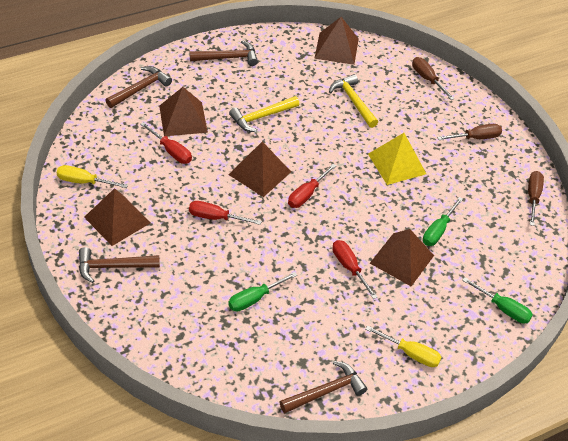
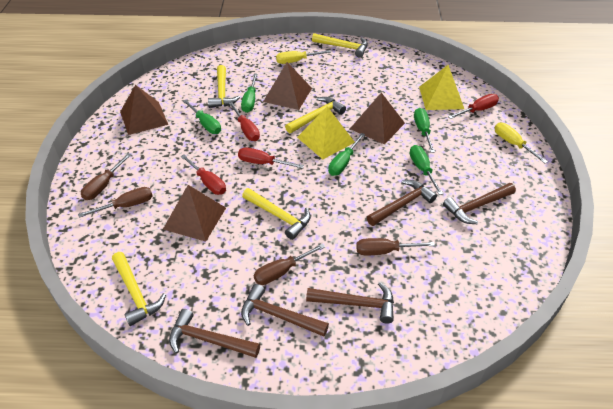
brown hammer: 4 -> 5
brown pyramid: 5 -> 4
brown screwdriver: 3 -> 4
green screwdriver: 3 -> 5
yellow hammer: 2 -> 5
yellow pyramid: 1 -> 2

